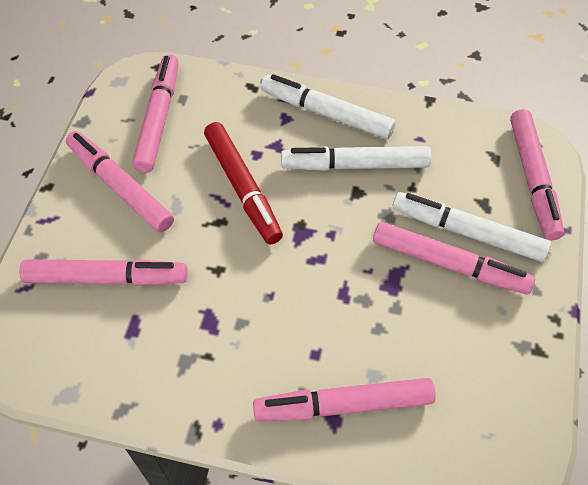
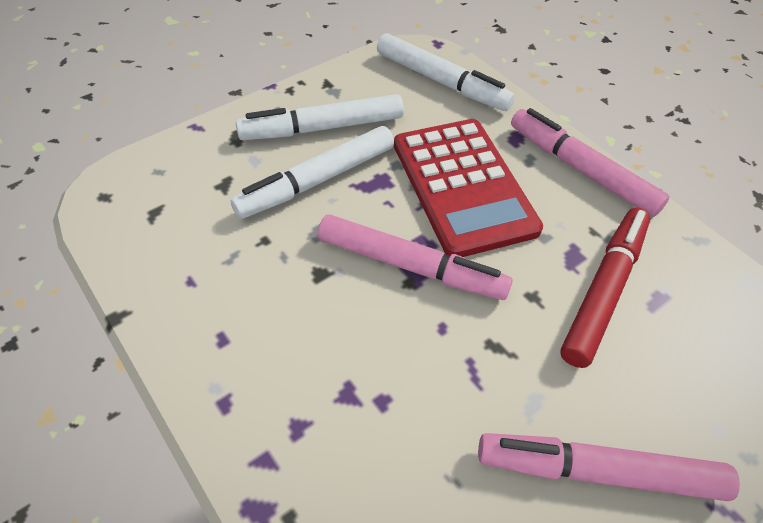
pink marker: 6 -> 3
red calculator: 0 -> 1

